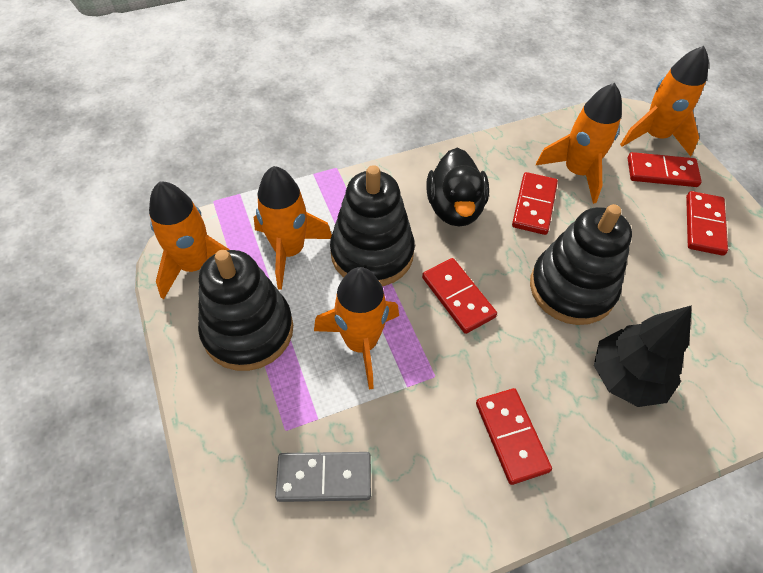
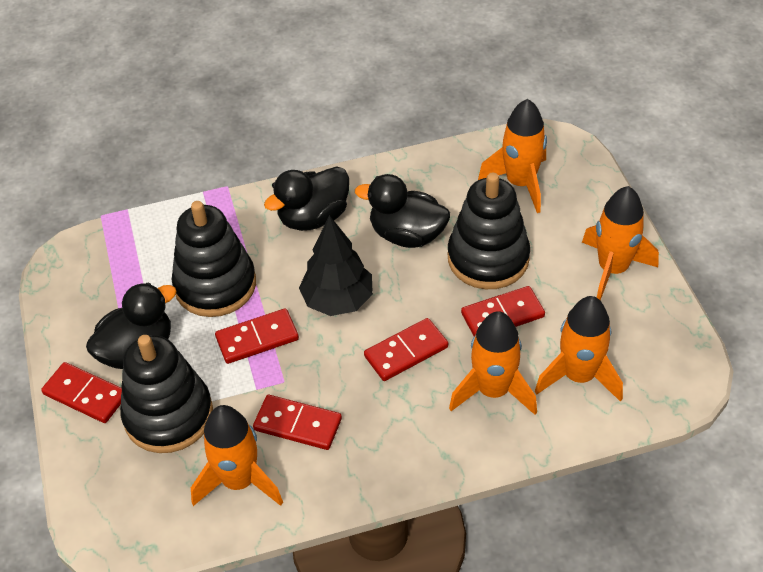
black duck: 1 -> 3
grey domino: 1 -> 0

